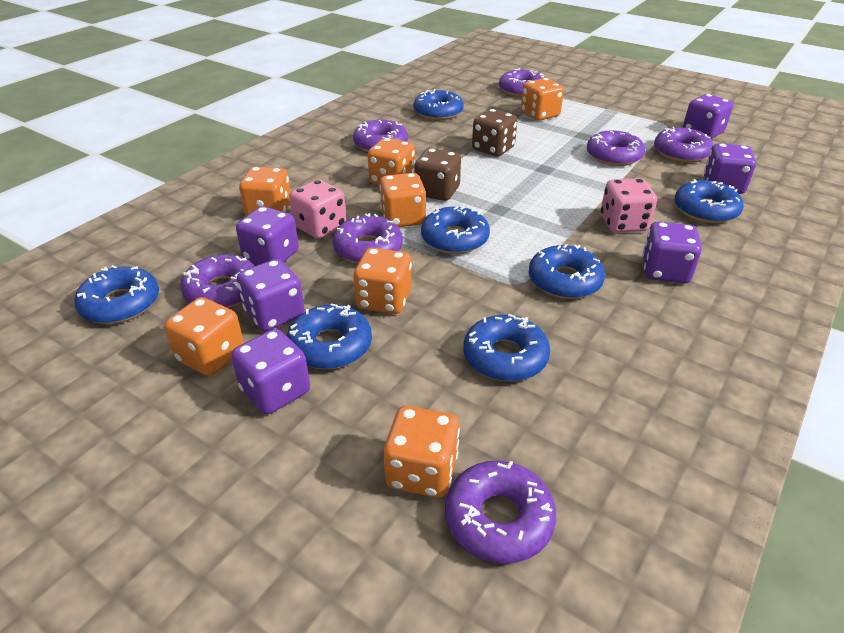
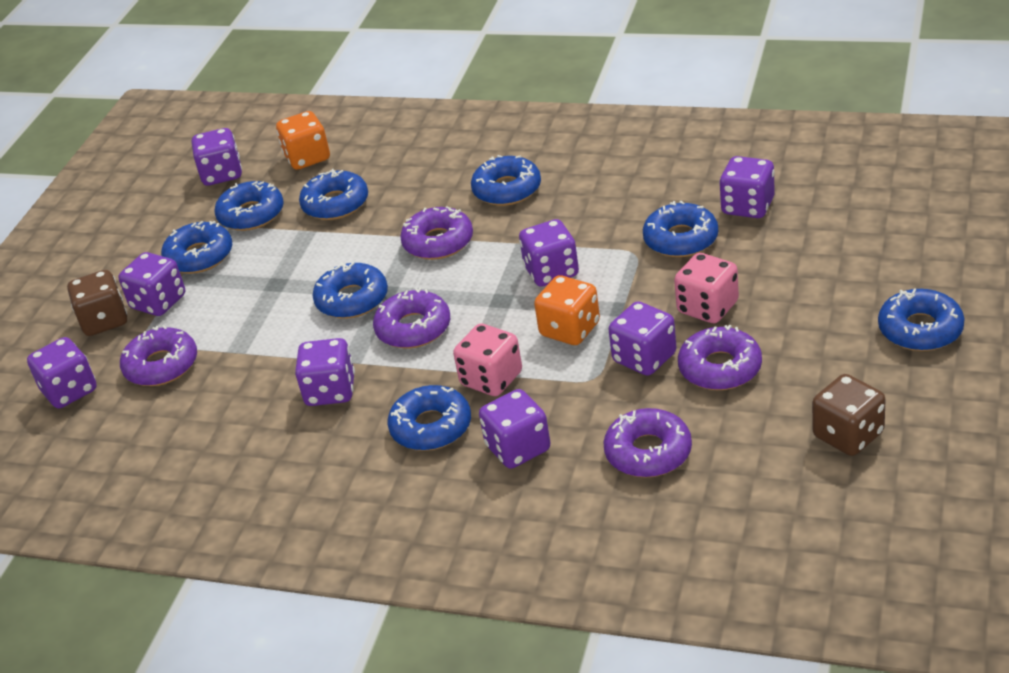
blue donut: 7 -> 8
orange dice: 7 -> 2
purple dice: 6 -> 8
purple donut: 7 -> 5

